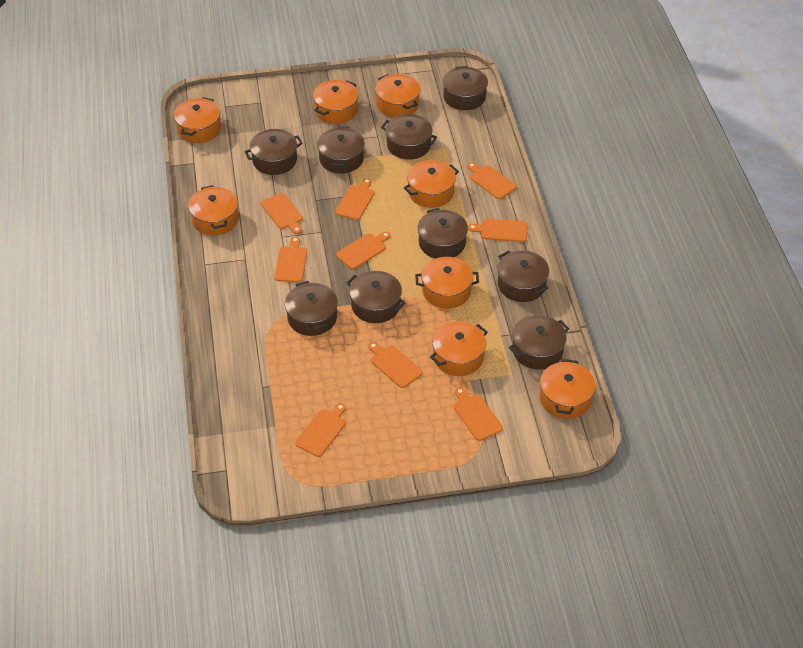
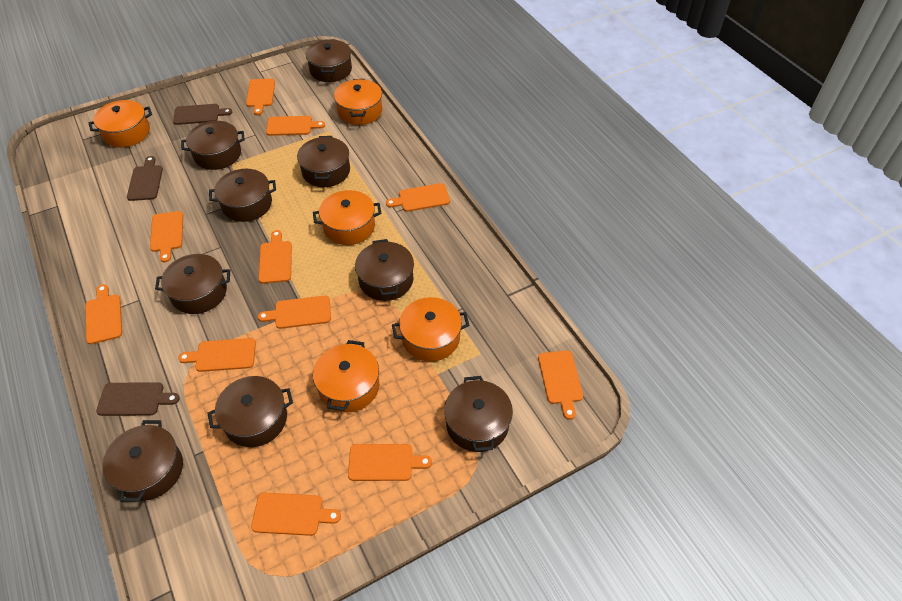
brown cutting board: 0 -> 3
orange cutting board: 9 -> 11
orange pot: 8 -> 5

